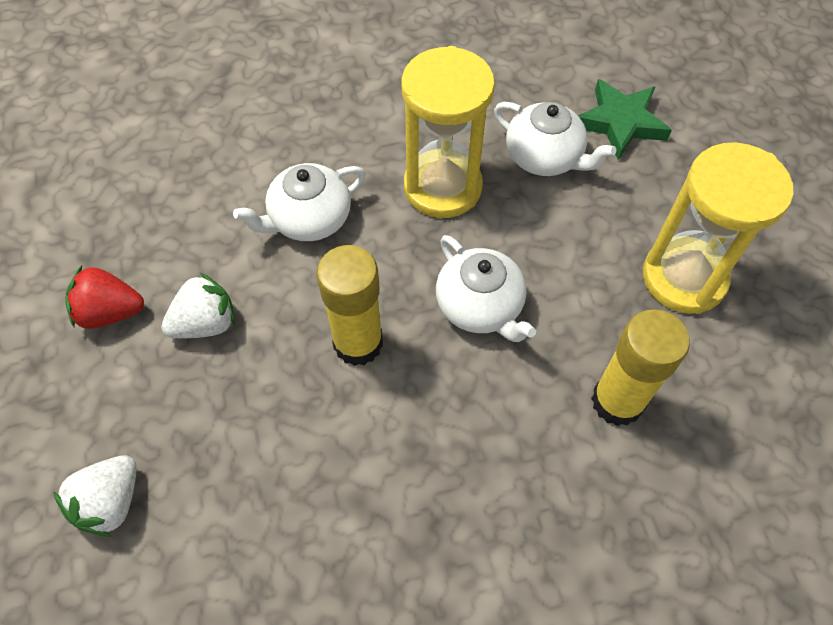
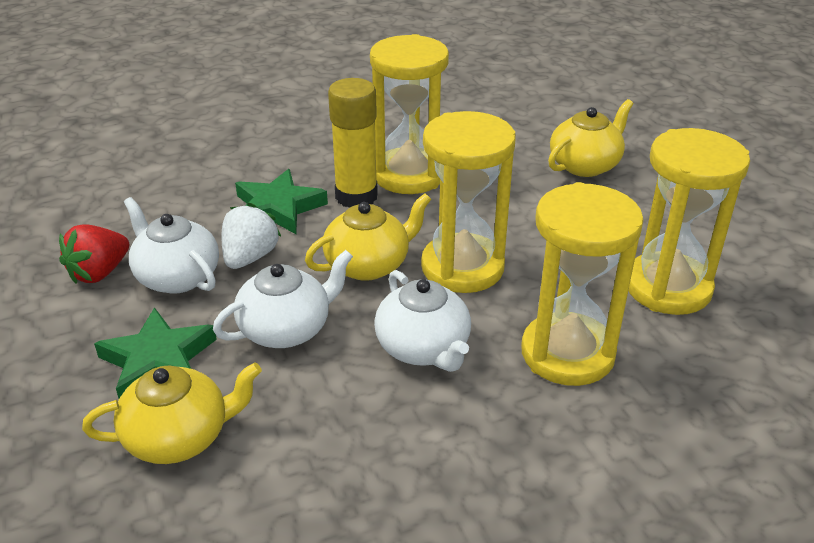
green star: 1 -> 2
white strawberry: 2 -> 1
yellow glue stick: 2 -> 1
yellow hourglass: 2 -> 4
yellow teapot: 0 -> 3

